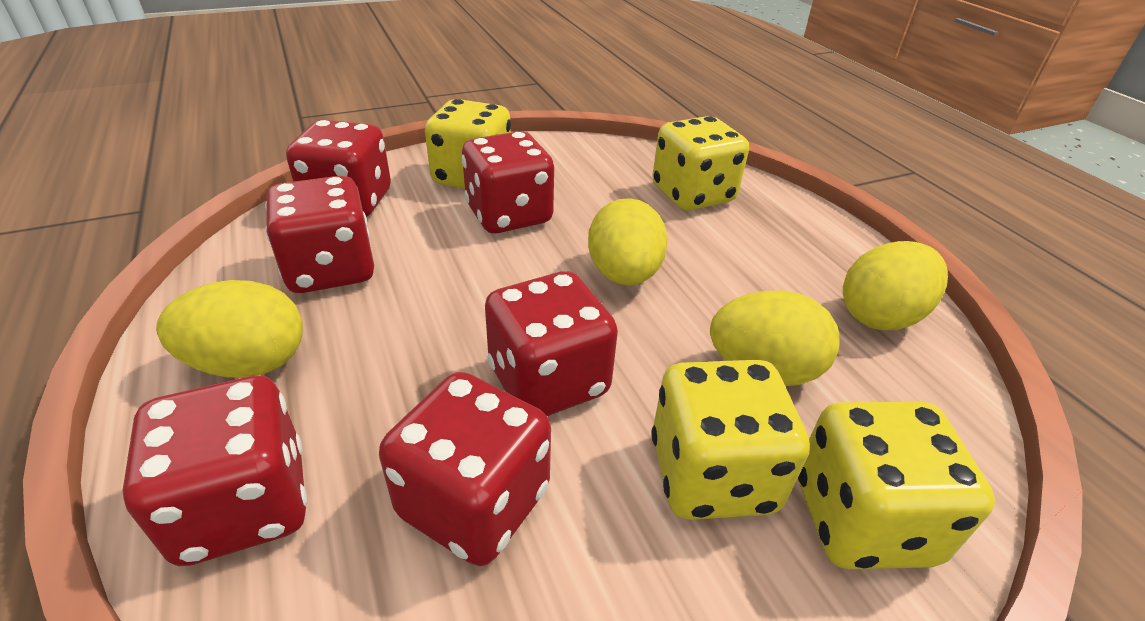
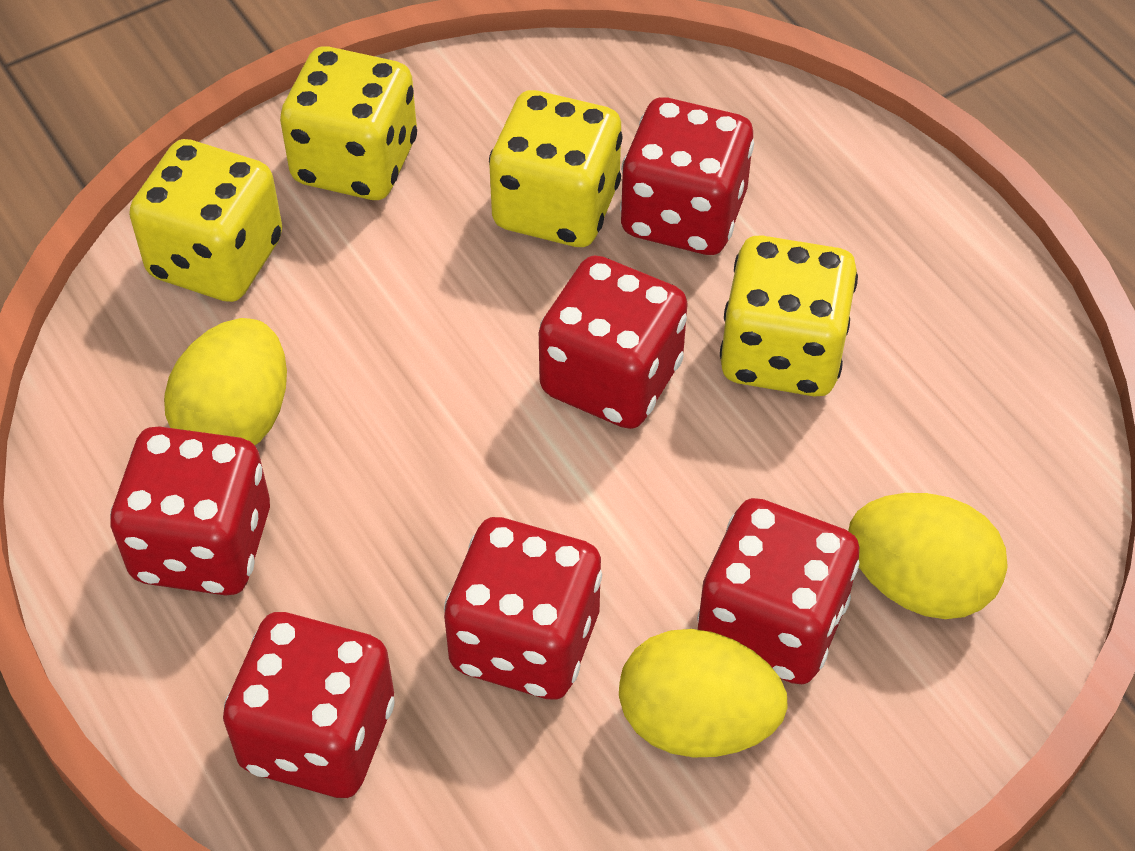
yellow egg: 4 -> 3

